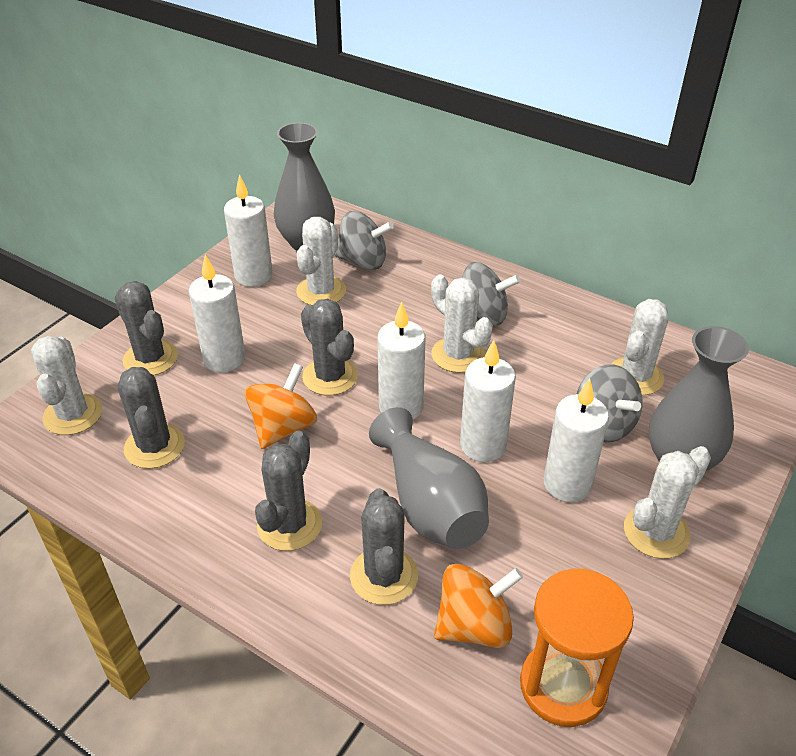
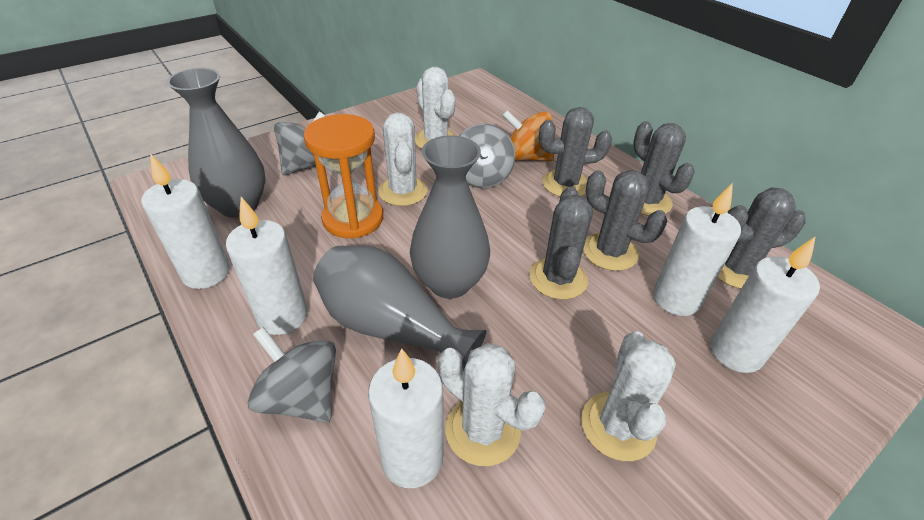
orange spinning top: 2 -> 1
white cactus: 5 -> 4

